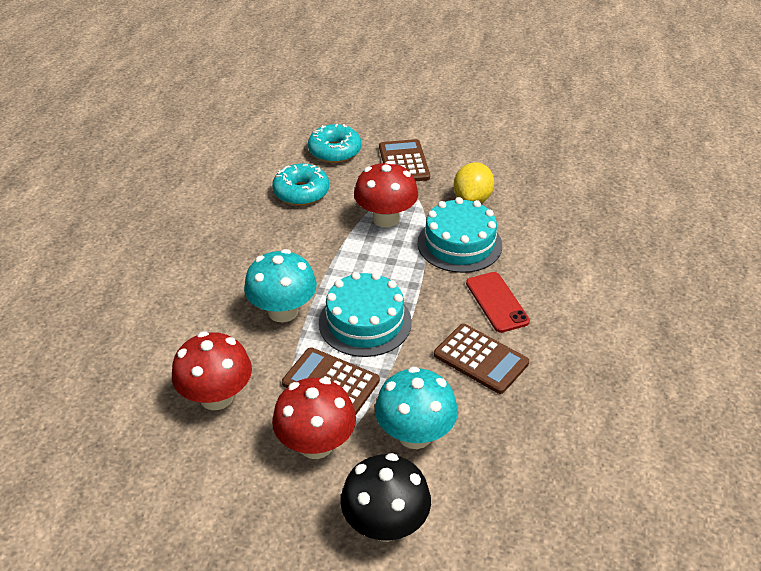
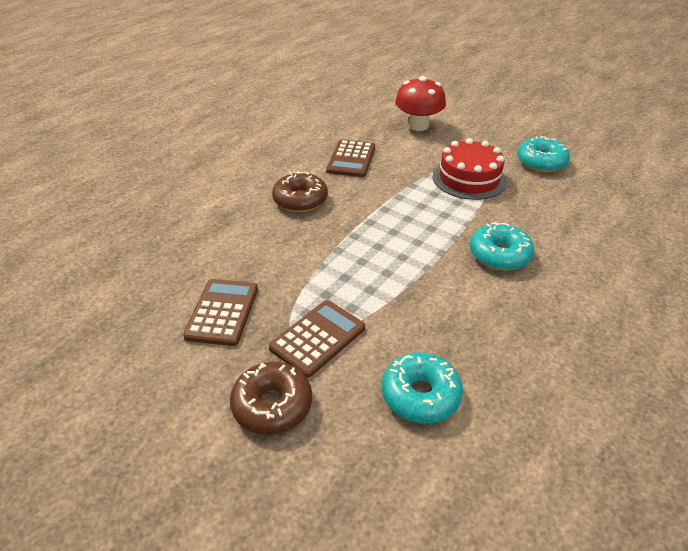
black mushroom: 1 -> 0
brown donut: 0 -> 2
red cake: 0 -> 1
red mushroom: 3 -> 1
red phone: 1 -> 0
turquoise cake: 2 -> 0
turquoise donut: 2 -> 3
turquoise mushroom: 2 -> 0
yellow lemon: 1 -> 0

